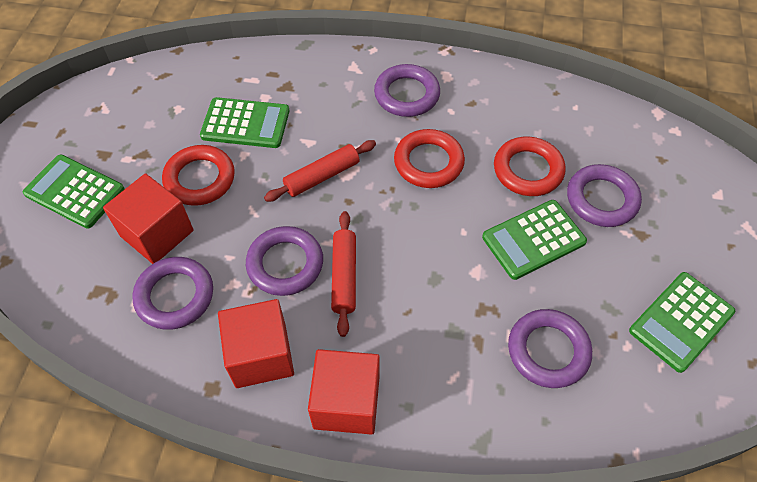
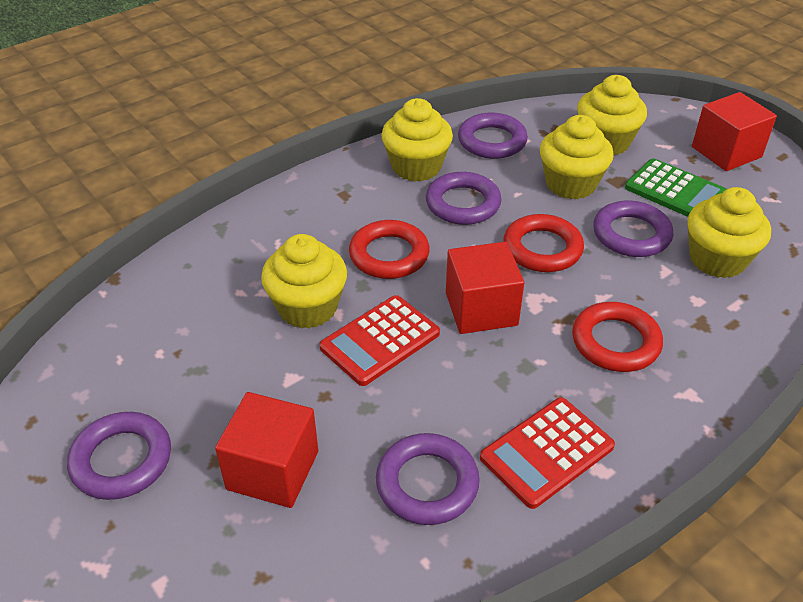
green calculator: 4 -> 1
red calculator: 0 -> 2
red rolling pin: 2 -> 0
yellow cupcake: 0 -> 5

